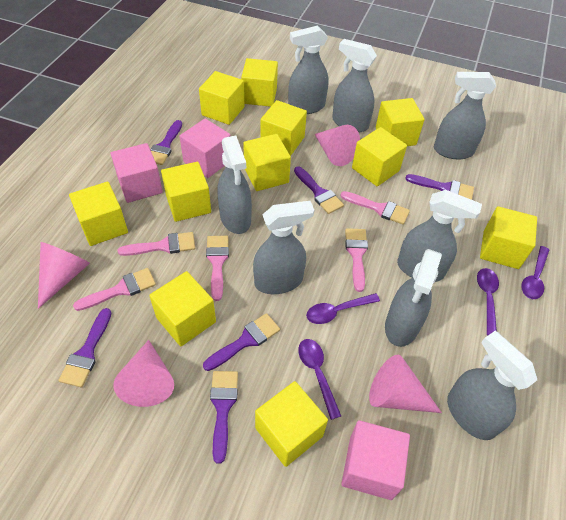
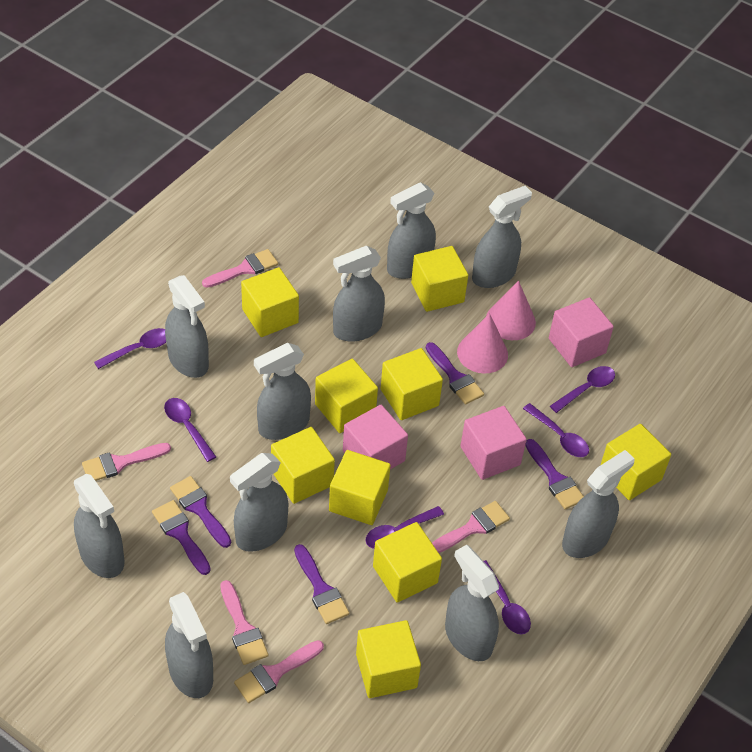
grey spray bottle: 8 -> 10
pink cone: 4 -> 2
purple brush: 6 -> 5
purple spoon: 4 -> 6
yellow cube: 11 -> 9

